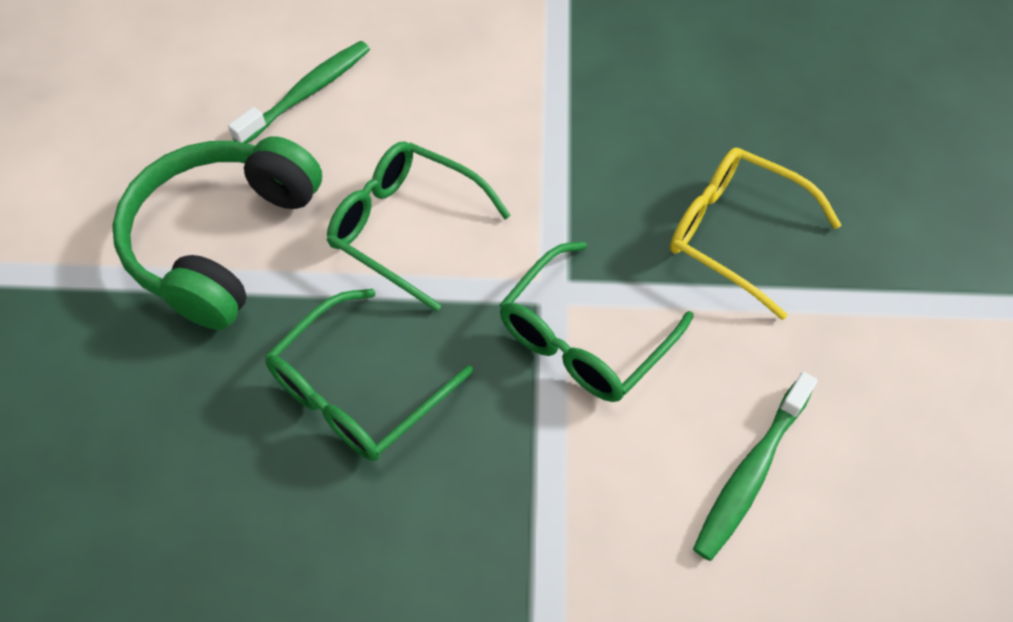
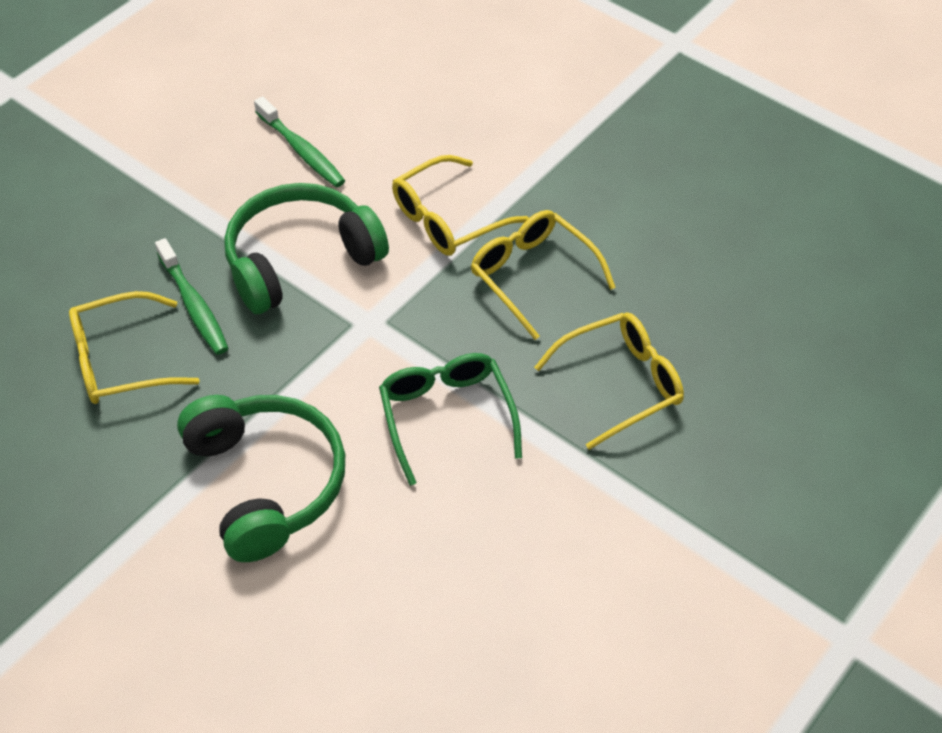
green glasses: 3 -> 1
green headphones: 1 -> 2
yellow glasses: 1 -> 4

